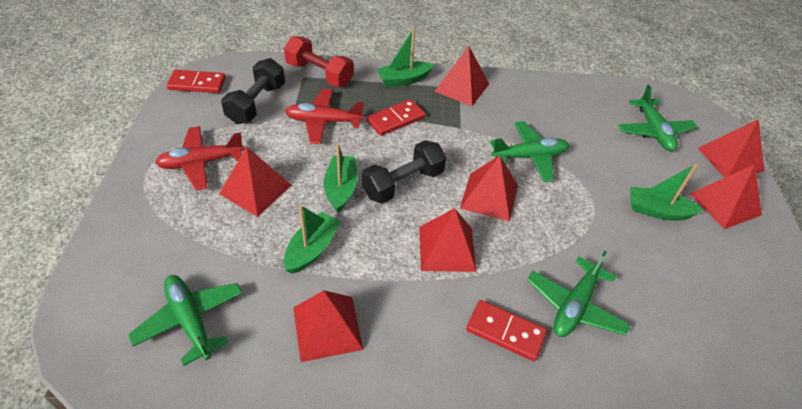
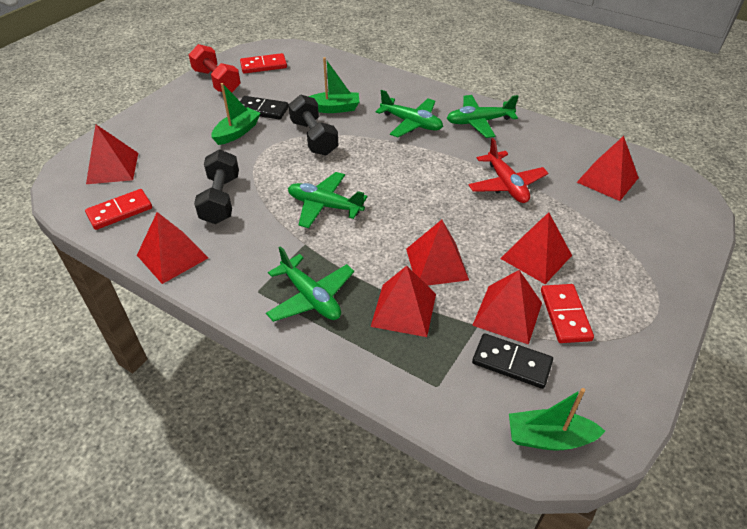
black domino: 0 -> 2
green boat: 4 -> 3
red plane: 2 -> 1

